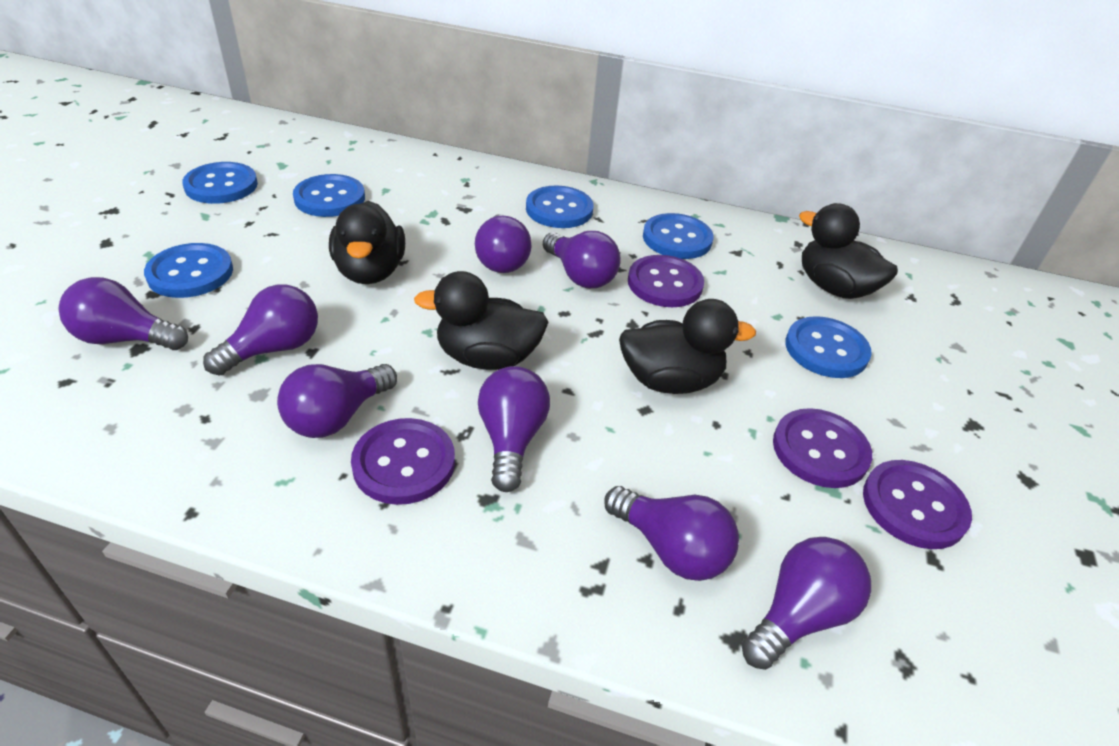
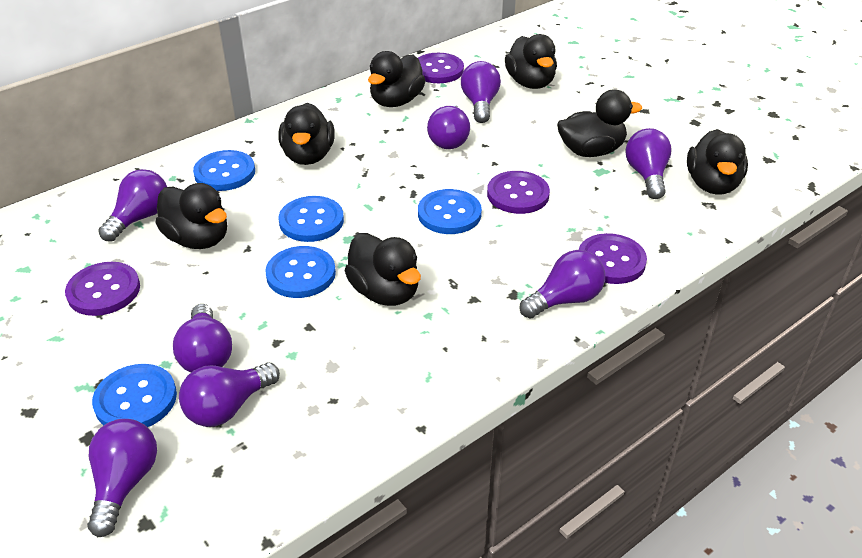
black duck: 4 -> 7
blue button: 6 -> 5

